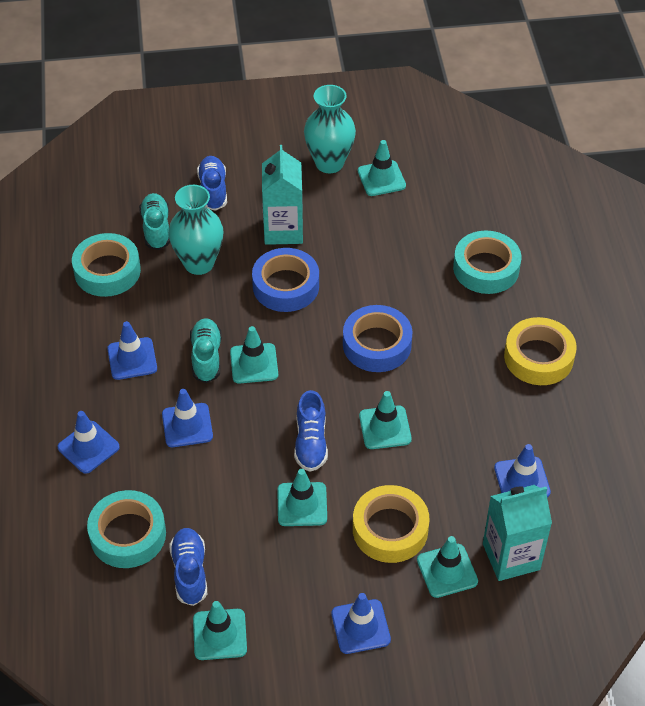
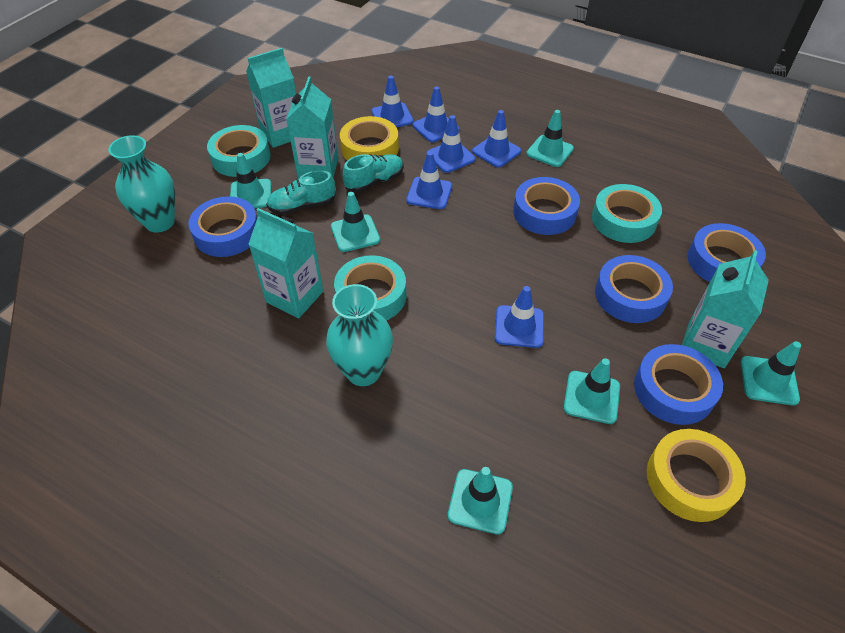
blue shoe: 3 -> 0
blue tape: 2 -> 5
blue traffic cone: 5 -> 6
turquoise carton: 2 -> 4

